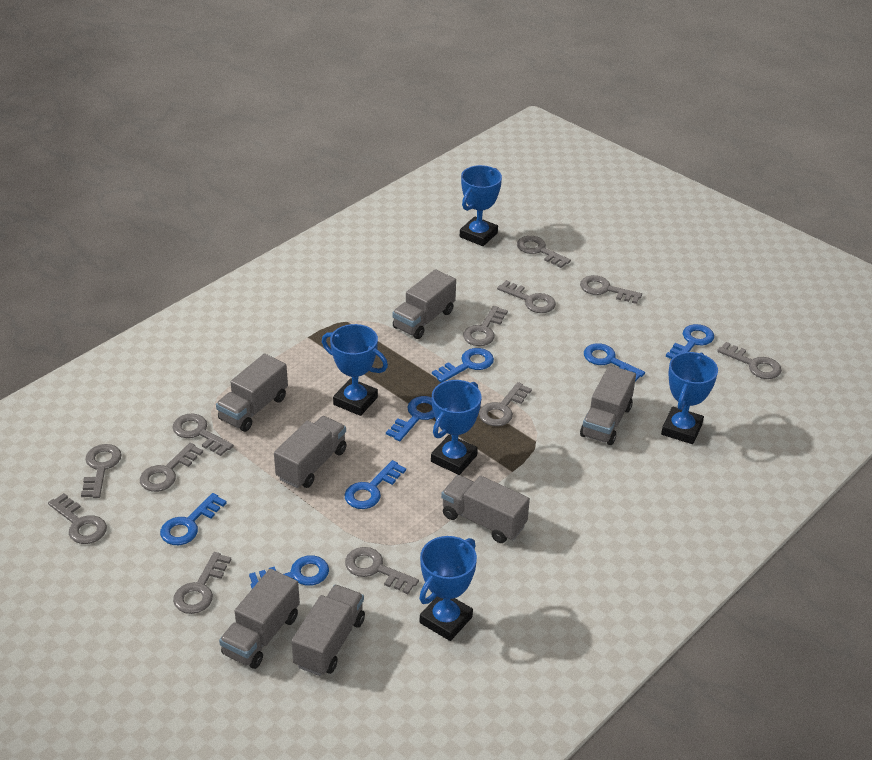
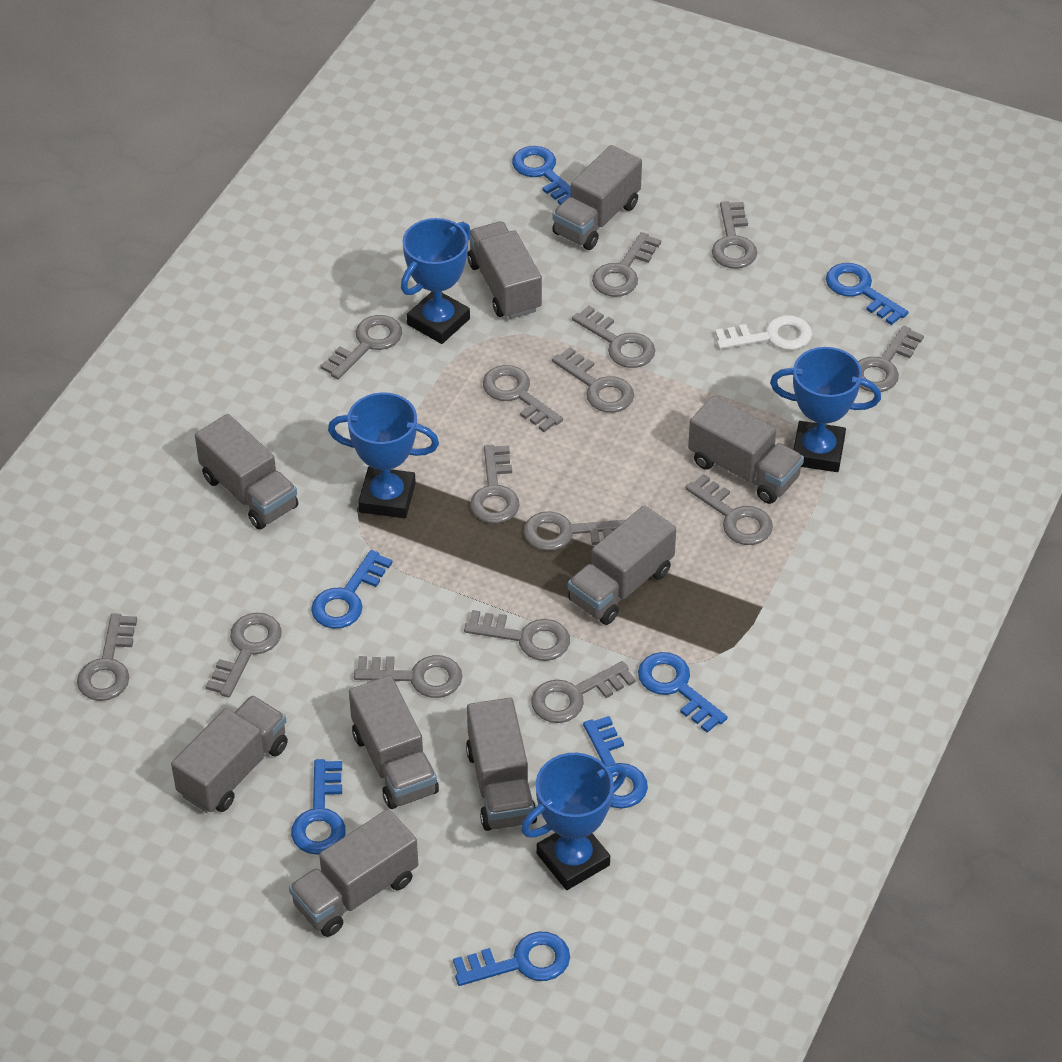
blue trophy: 5 -> 4
grey key: 12 -> 15
grey truck: 7 -> 9
white key: 0 -> 1

